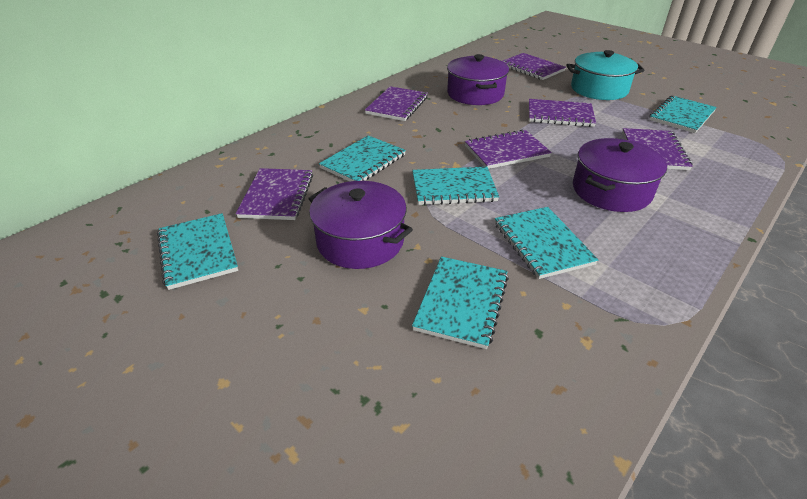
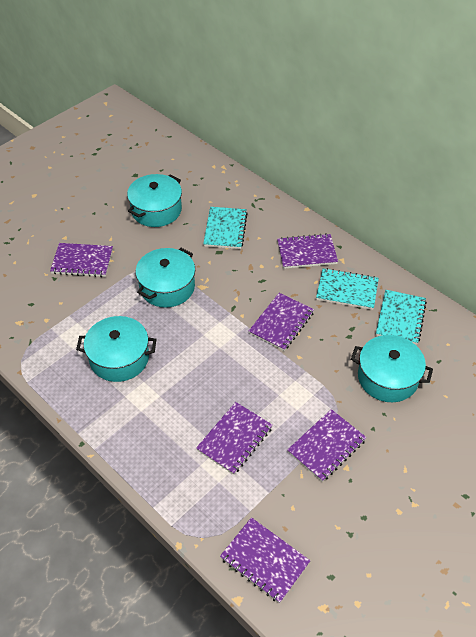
purple pot: 3 -> 0
turquoise notebook: 6 -> 3
turquoise pot: 1 -> 4

